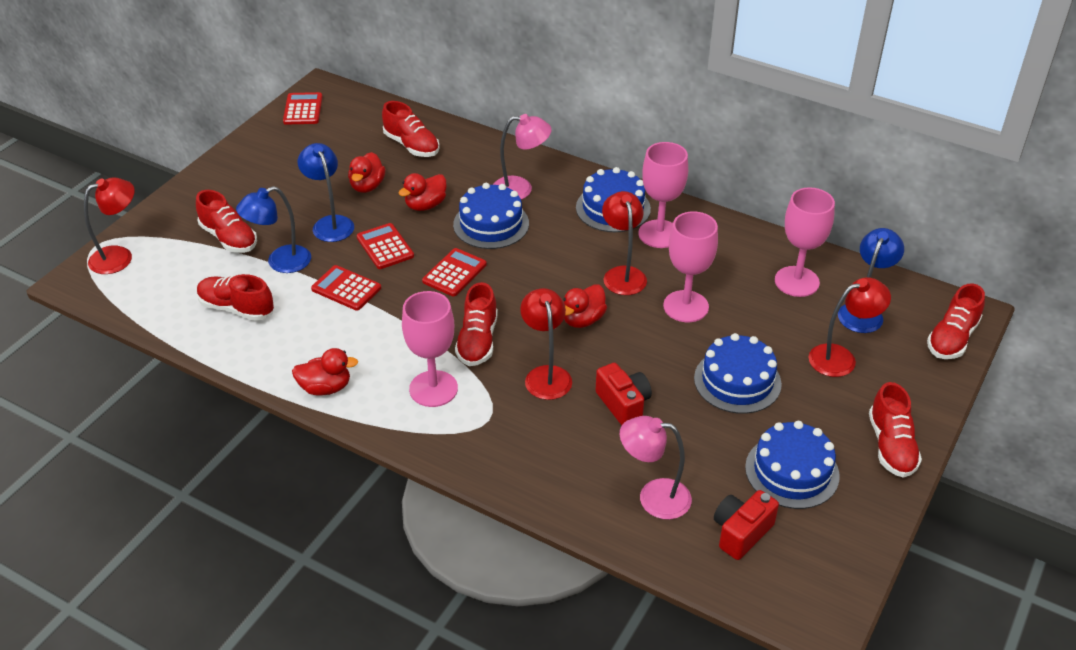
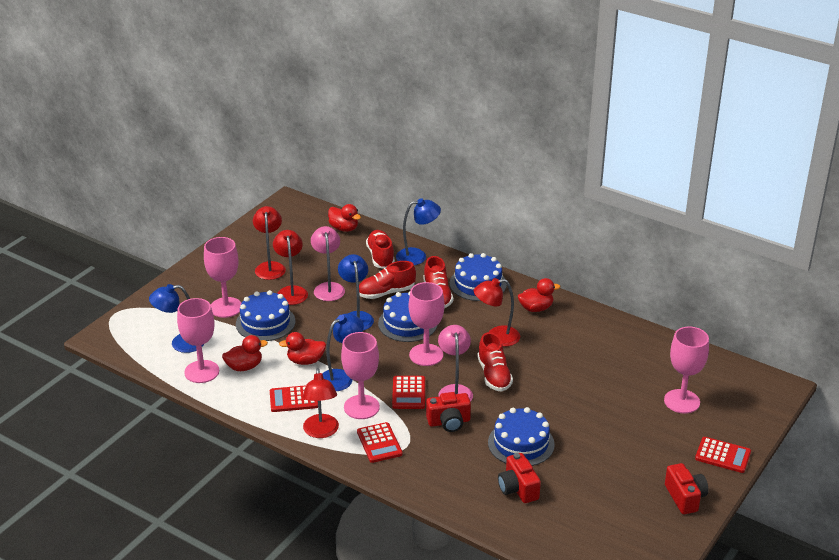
blue lamp: 3 -> 4
pink goblet: 4 -> 5
red camera: 2 -> 3
red shoe: 6 -> 4

